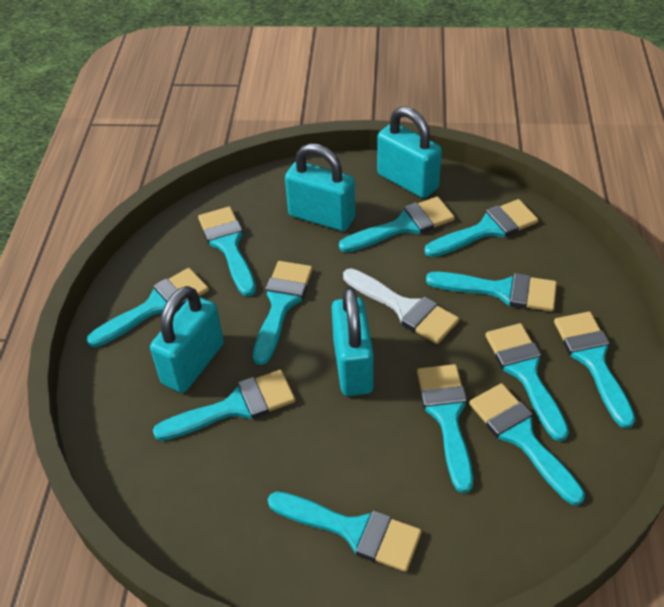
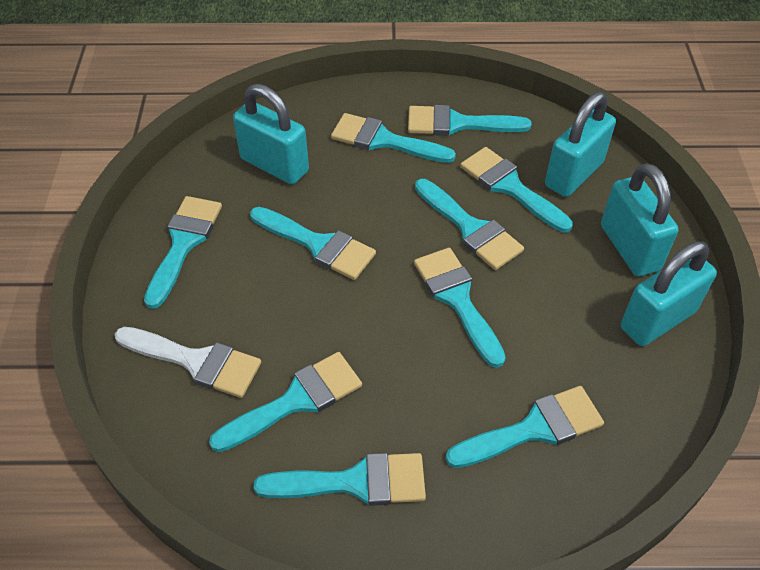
turquoise brush: 12 -> 10

